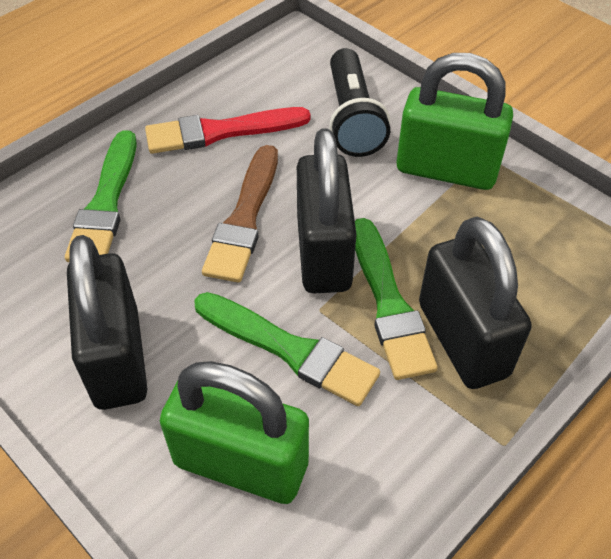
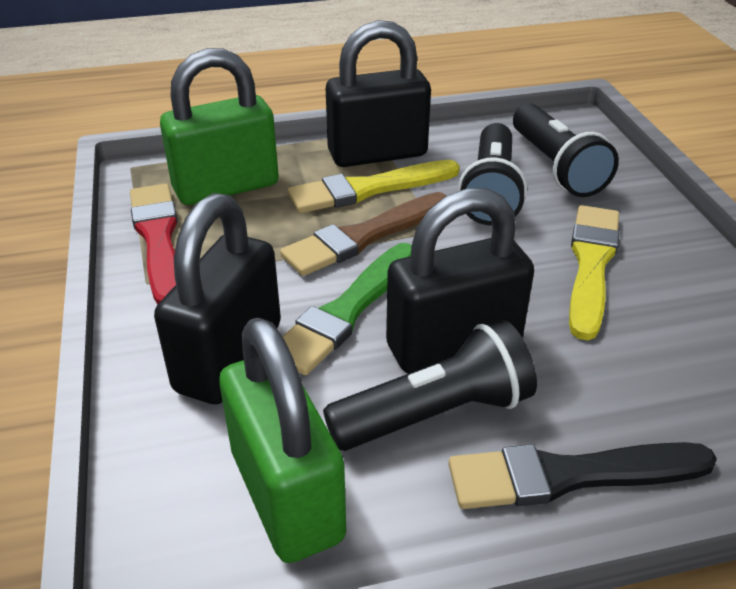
black brush: 0 -> 1
black flashlight: 1 -> 3
green brush: 3 -> 1
yellow brush: 0 -> 2

